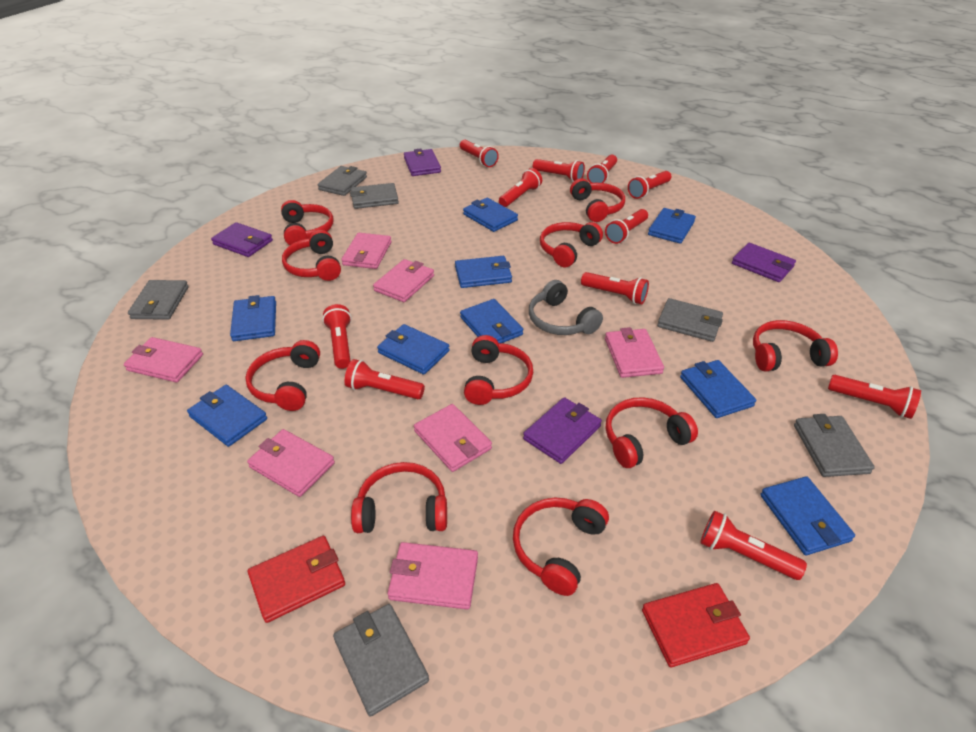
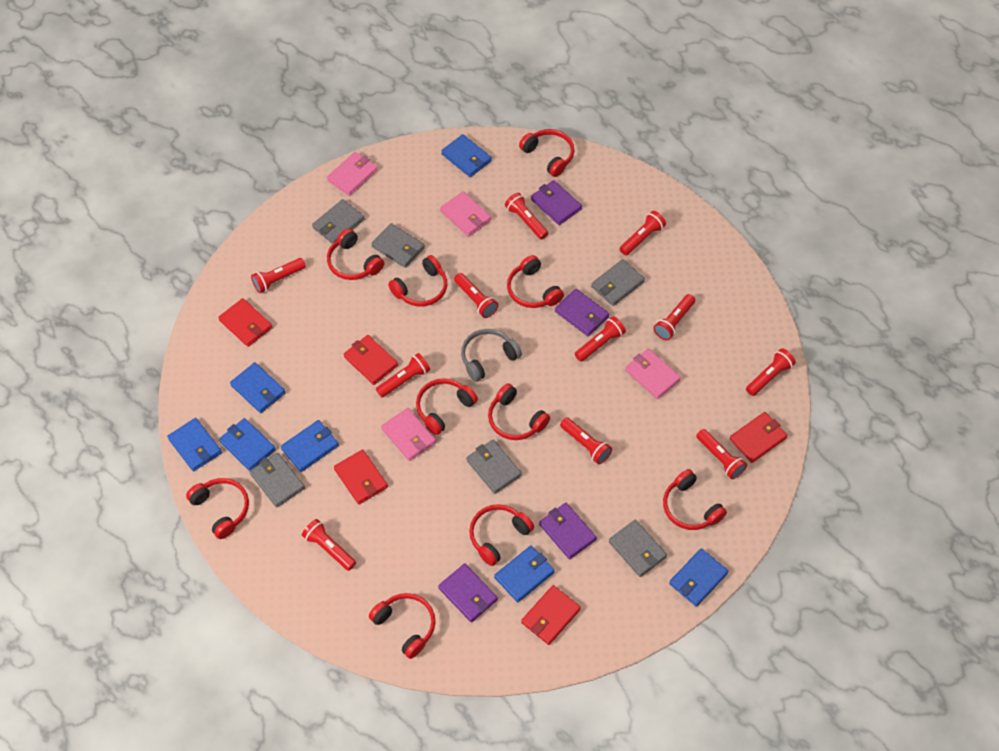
blue wallet: 9 -> 7
pink wallet: 7 -> 4
red wallet: 2 -> 5

